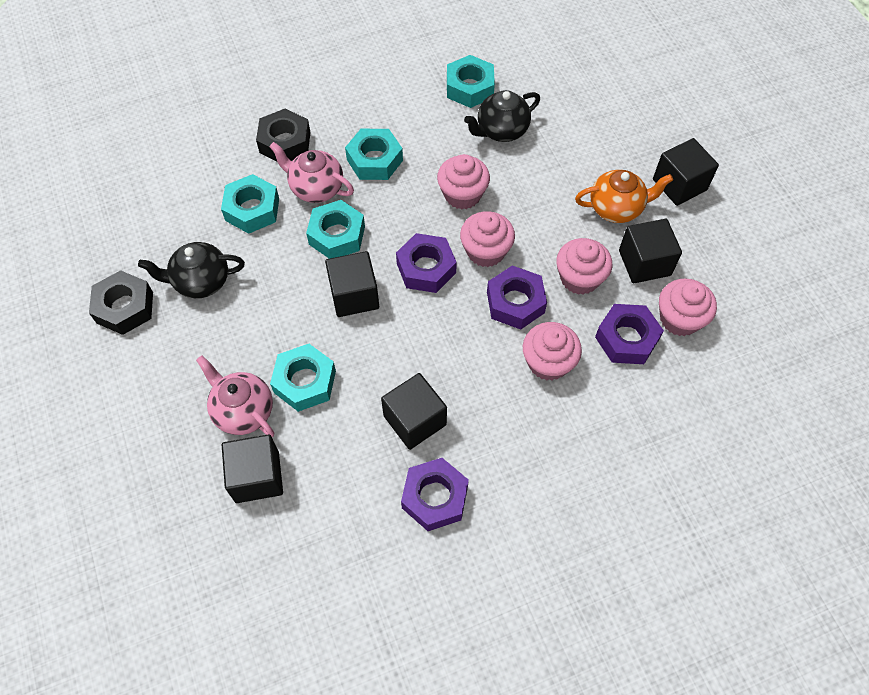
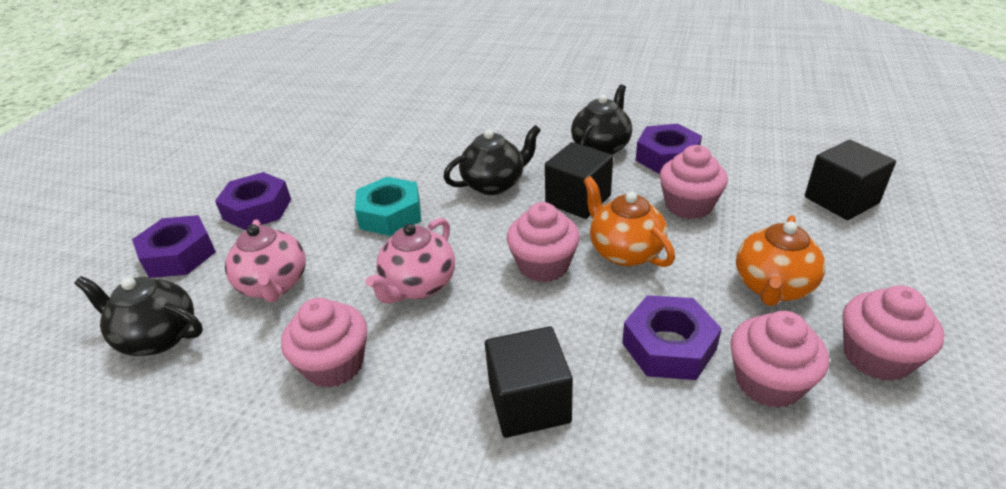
black cube: 5 -> 3
black nut: 2 -> 0
black teapot: 2 -> 3
orange teapot: 1 -> 2
turquoise nut: 5 -> 1

